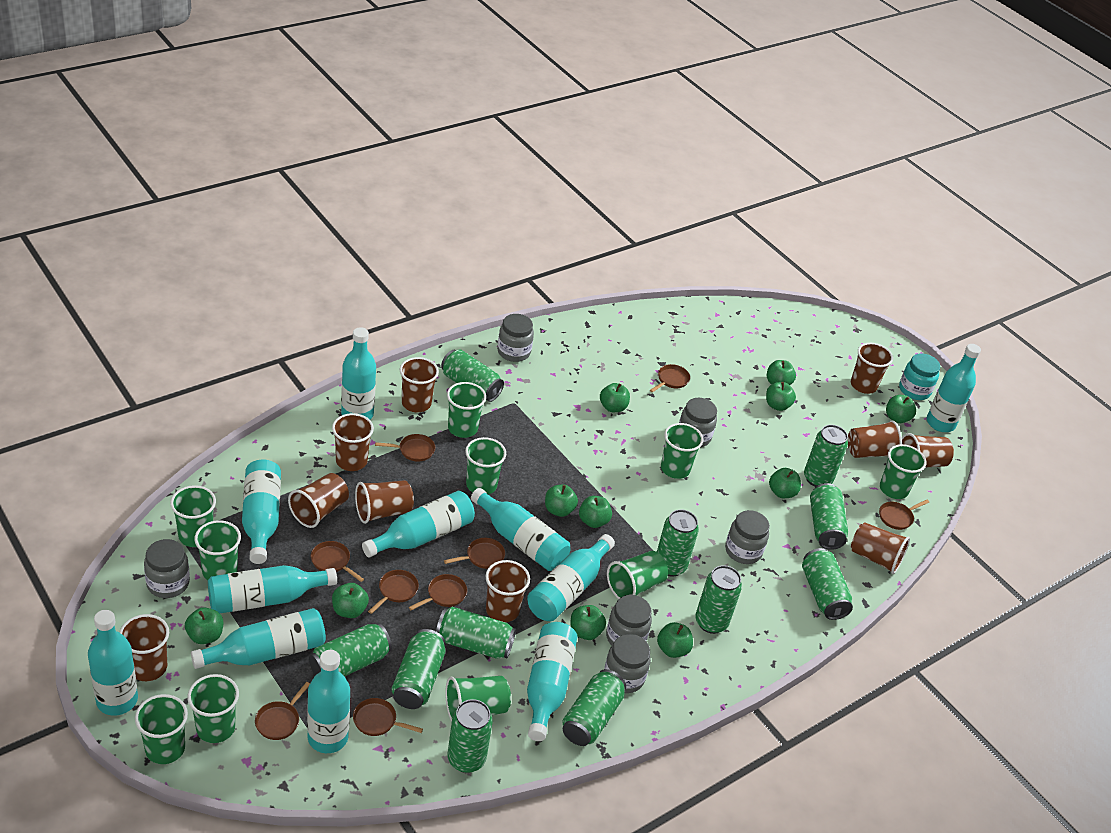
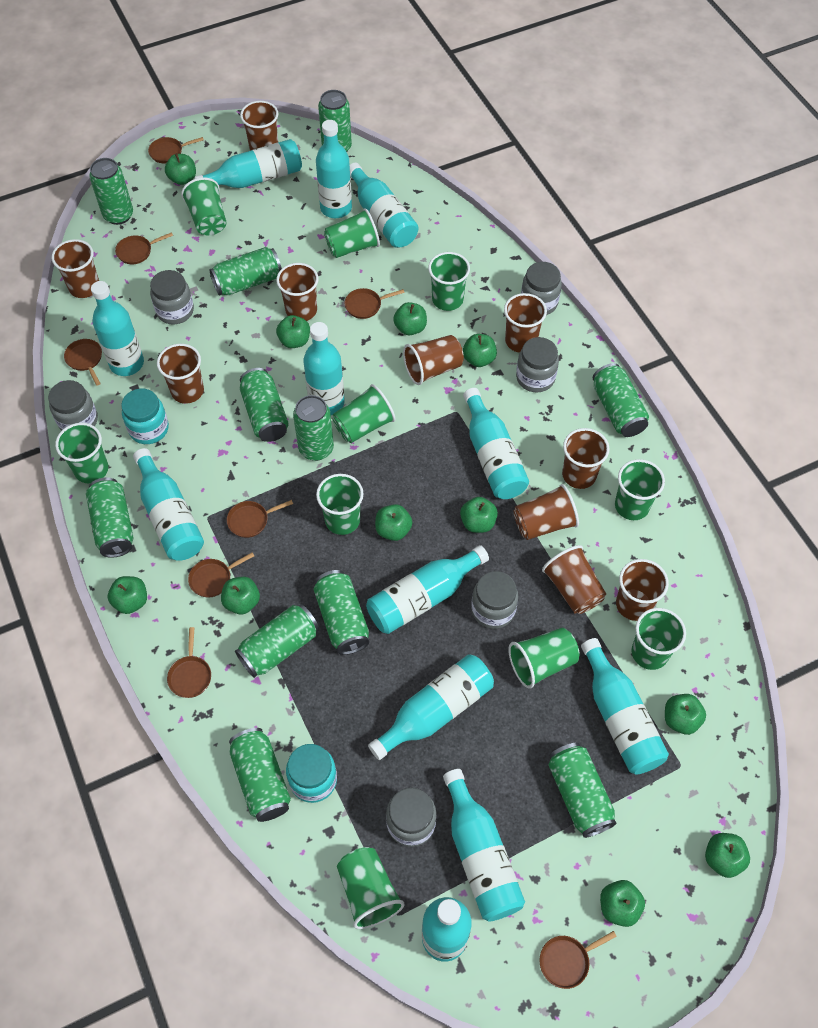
brown pan: 9 -> 8
turquoise bottle: 11 -> 12
turquoise jar: 1 -> 2

